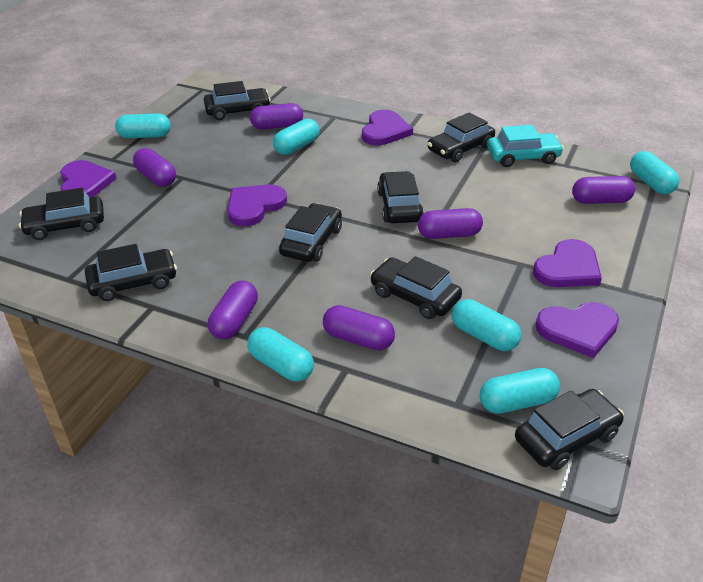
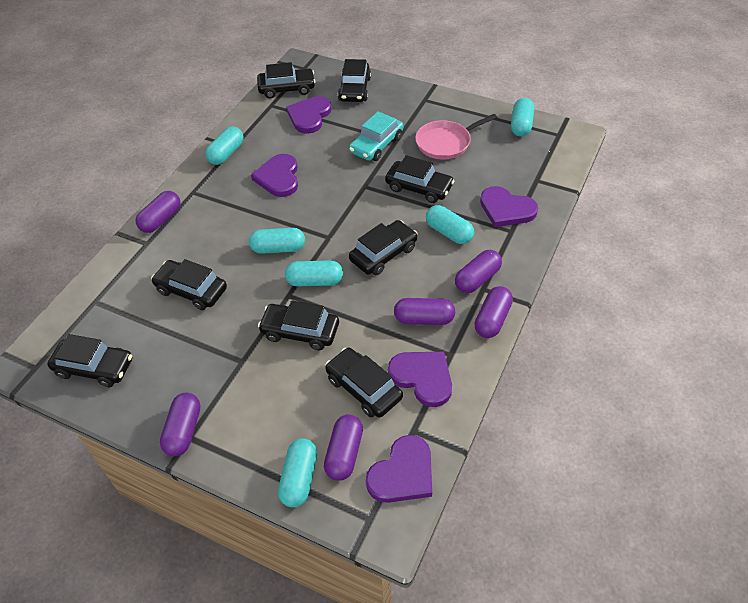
pink pan: 0 -> 1

